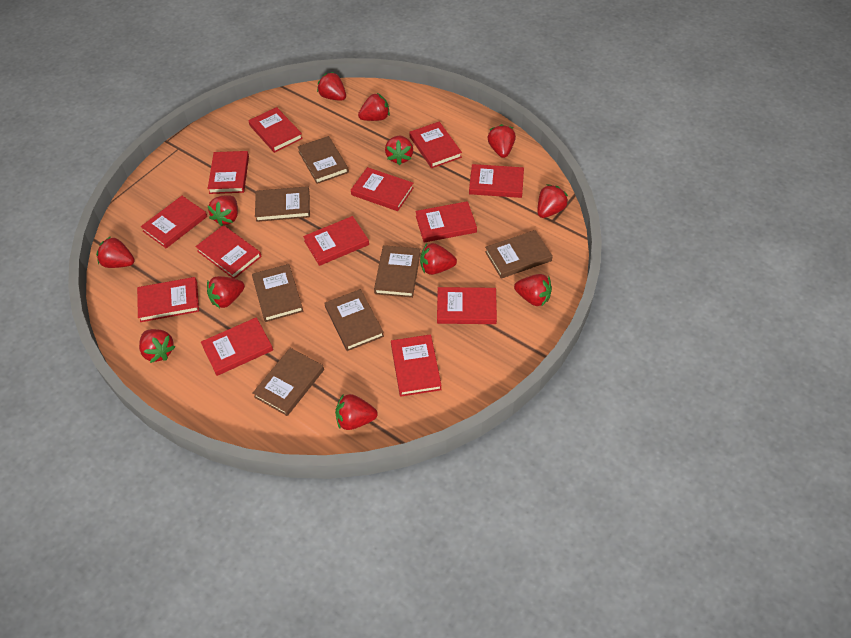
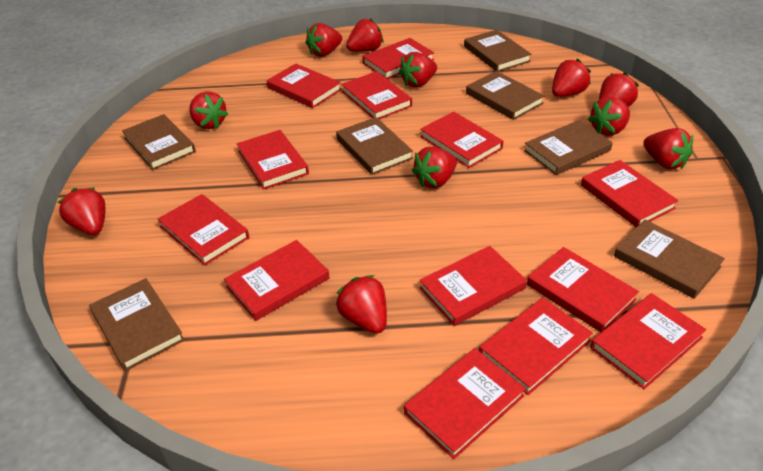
red strawberry: 12 -> 11

